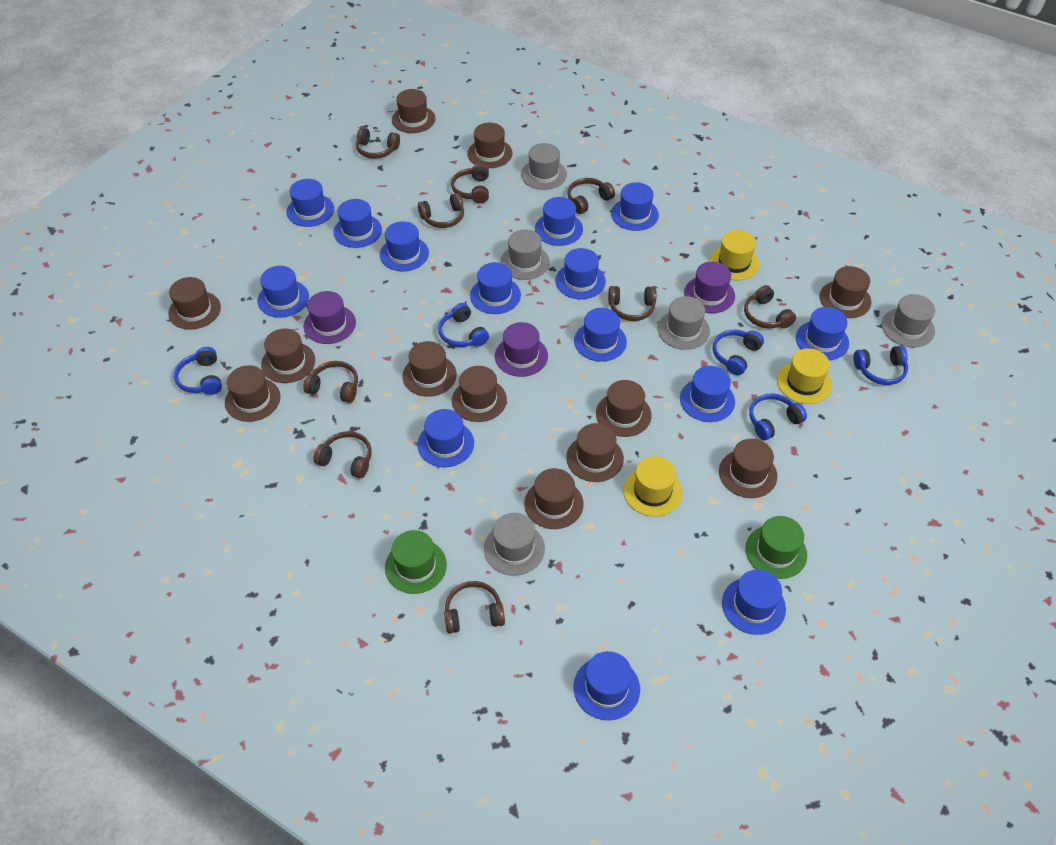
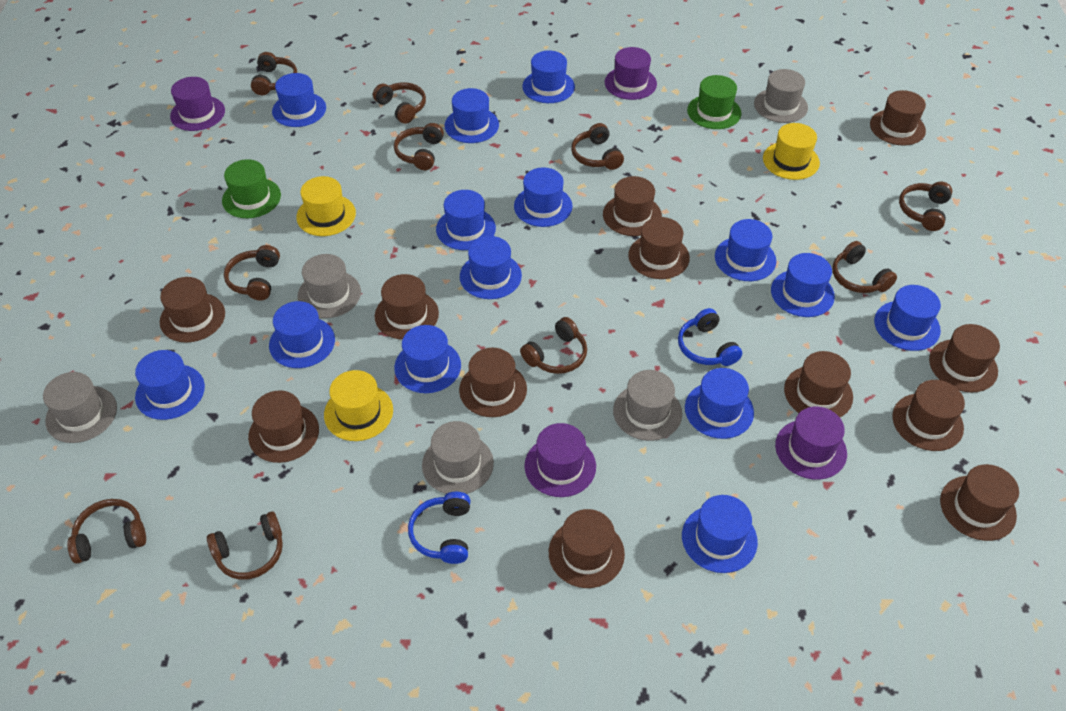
blue headphones: 5 -> 2
brown headphones: 9 -> 10
purple hat: 3 -> 4

